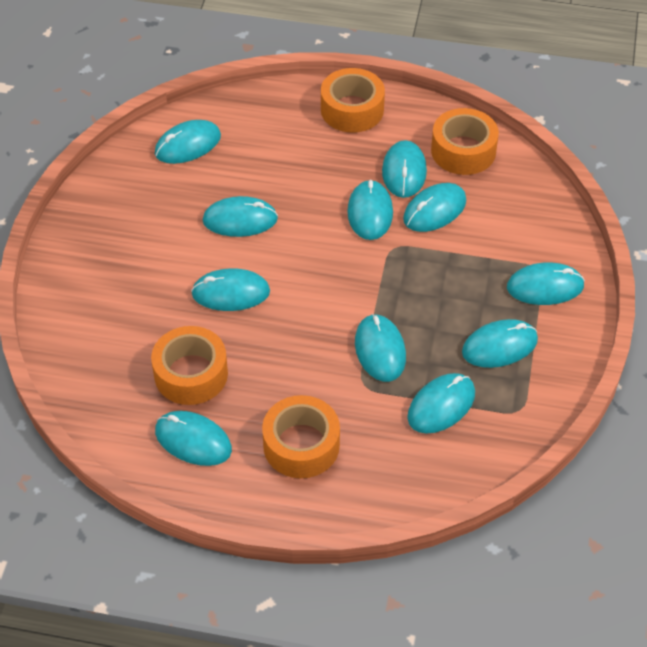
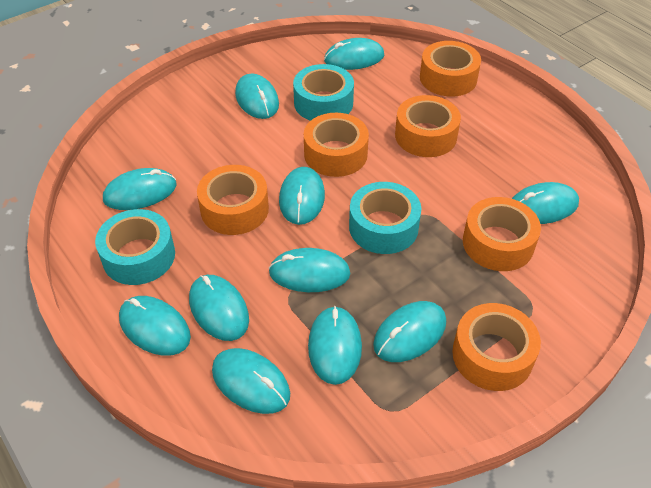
orange tape: 4 -> 6
turquoise tape: 0 -> 3

